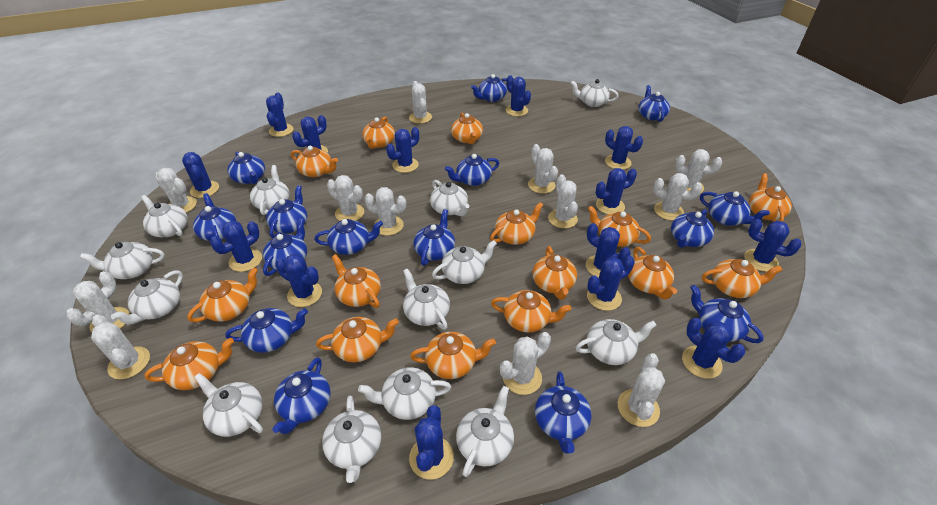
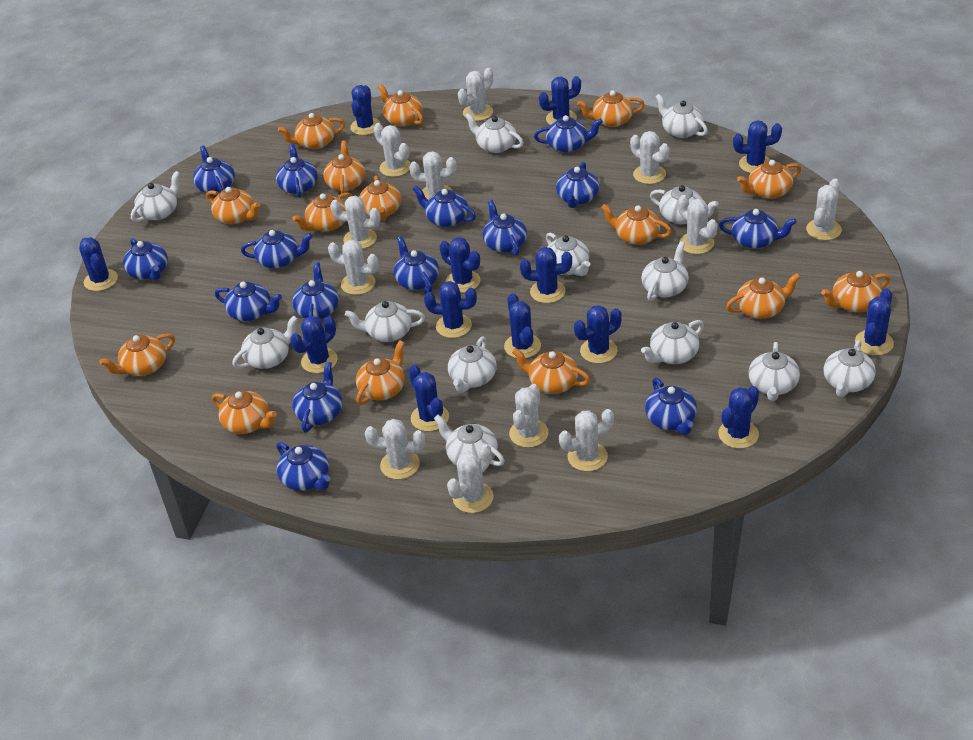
blue cactus: 14 -> 13

